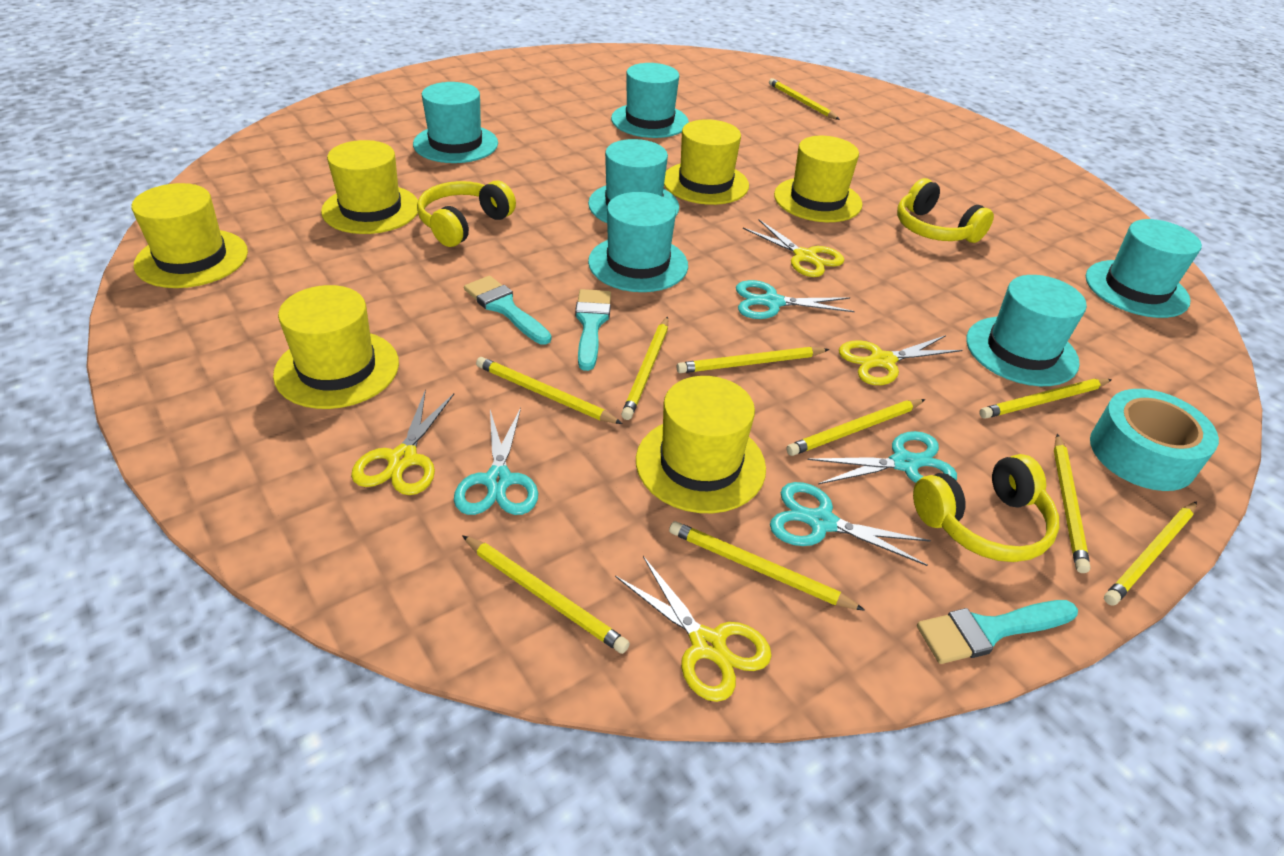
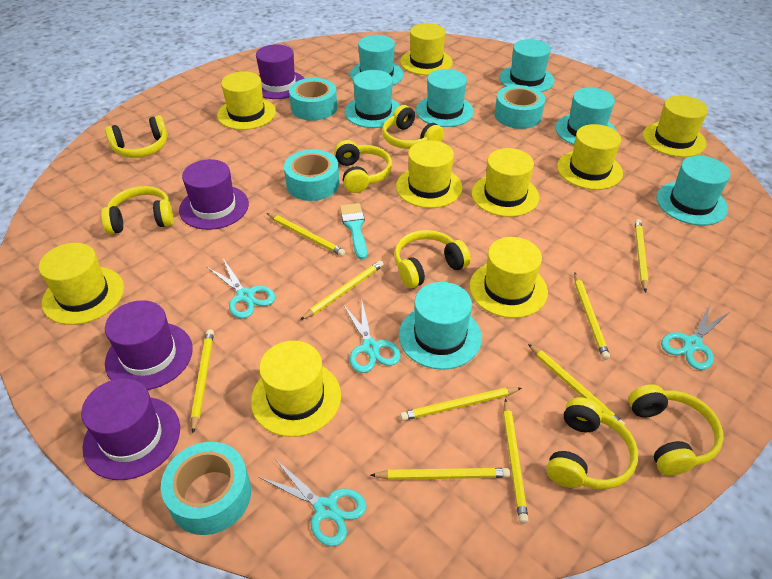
purple hat: 0 -> 4
turquoise brush: 3 -> 1
turquoise hat: 6 -> 7
turquoise tape: 1 -> 4
yellow hat: 6 -> 9
yellow headphones: 3 -> 7
yellow pencil: 10 -> 9
yellow scissors: 4 -> 0

